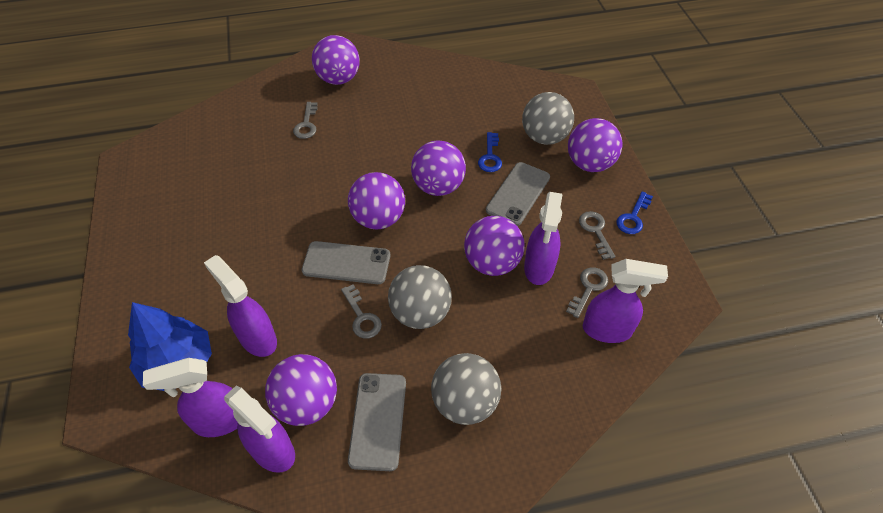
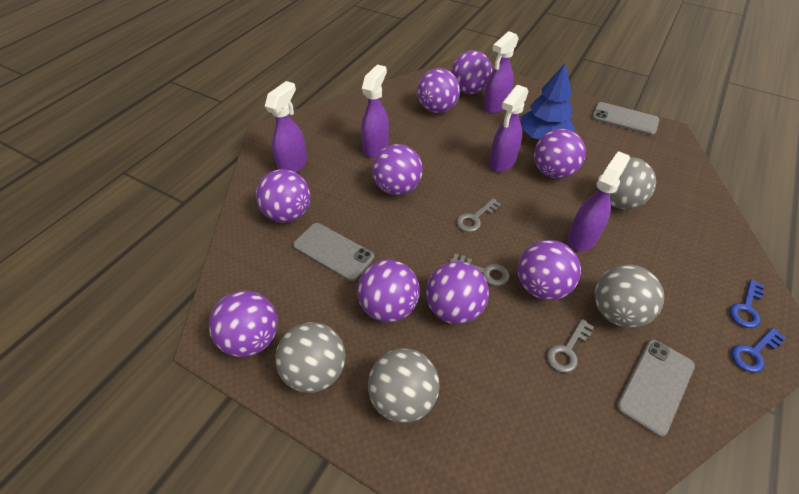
grey ball: 3 -> 4
grey key: 4 -> 3
purple ball: 6 -> 9

